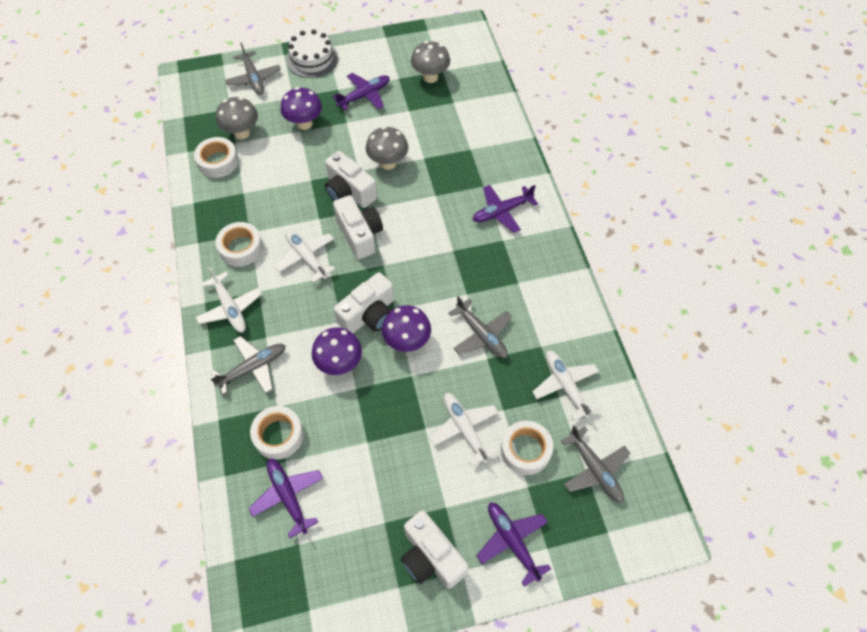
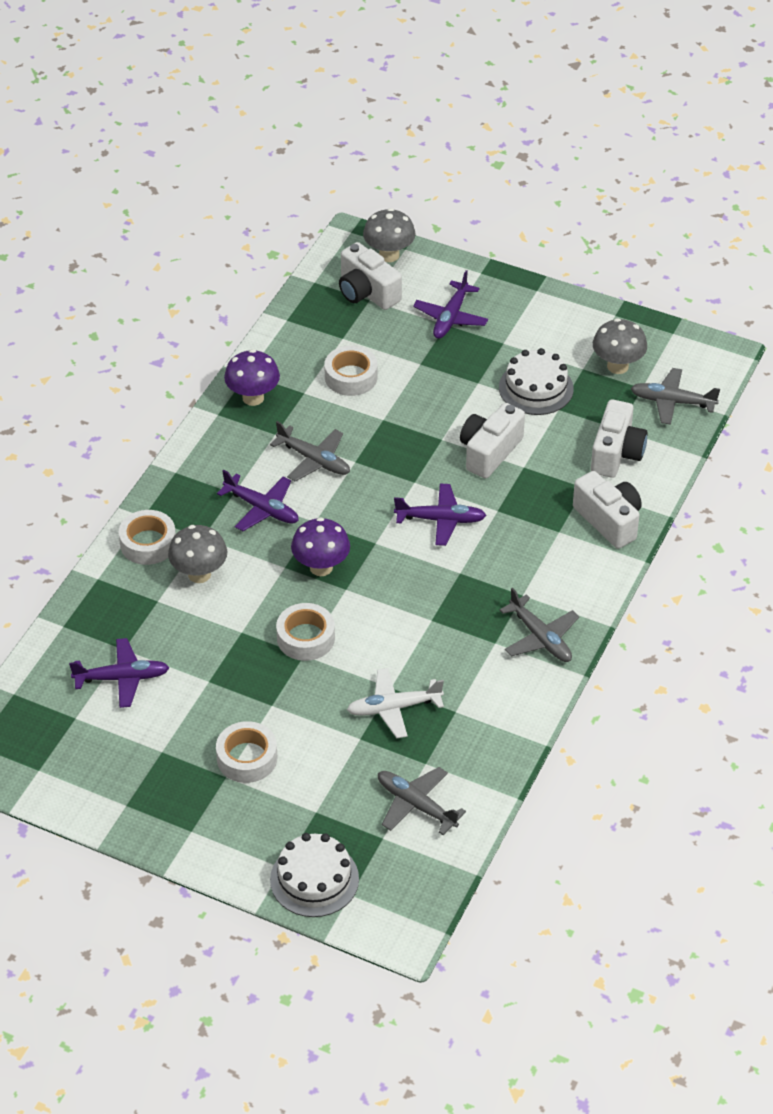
purple mushroom: 3 -> 2
white cake: 1 -> 2
white plane: 4 -> 1

